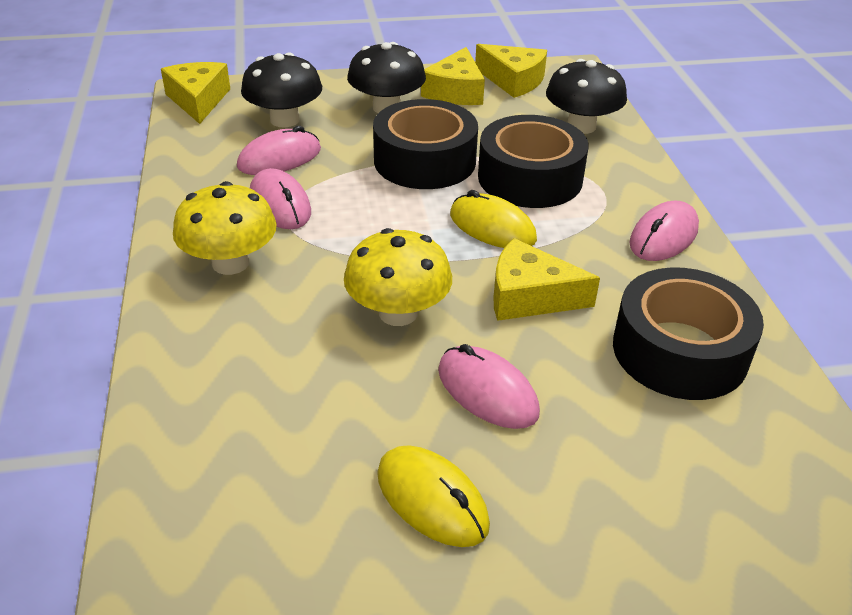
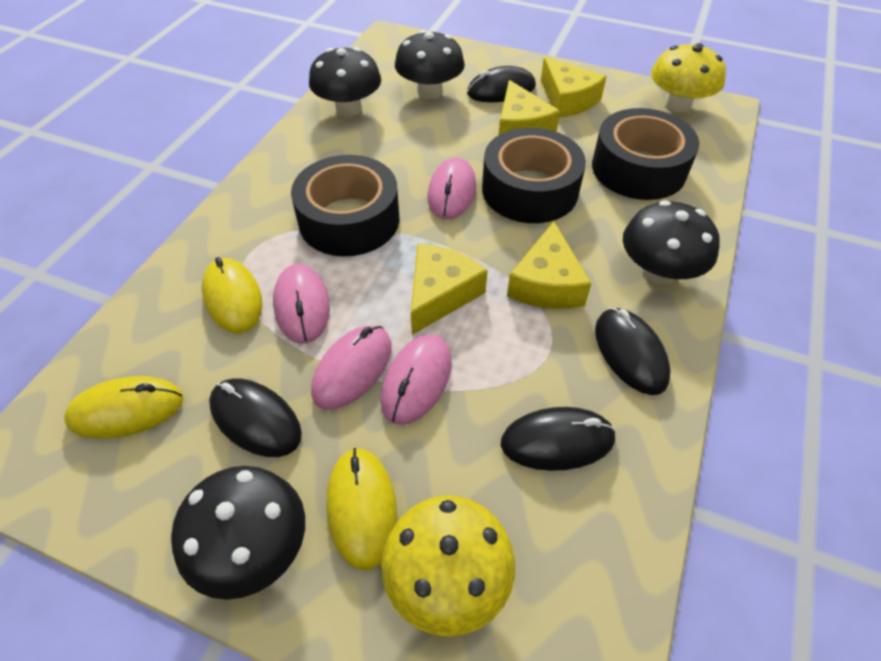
black mouse: 0 -> 4
black mushroom: 3 -> 4
yellow mouse: 2 -> 3

